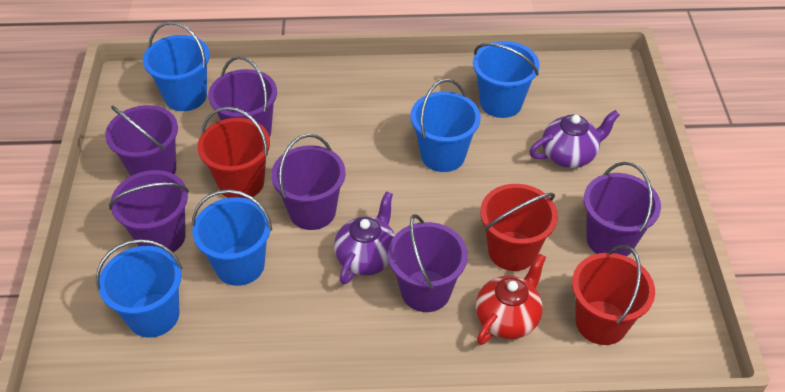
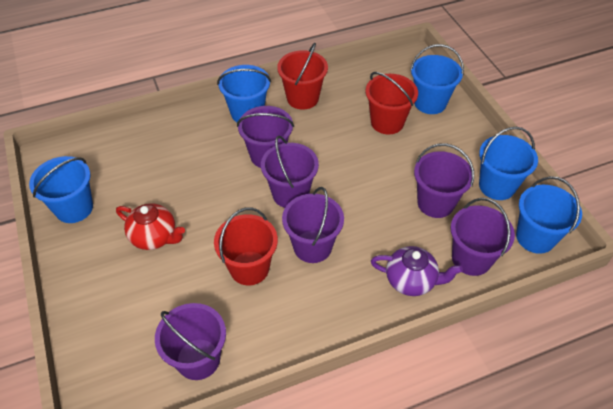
purple teapot: 2 -> 1

